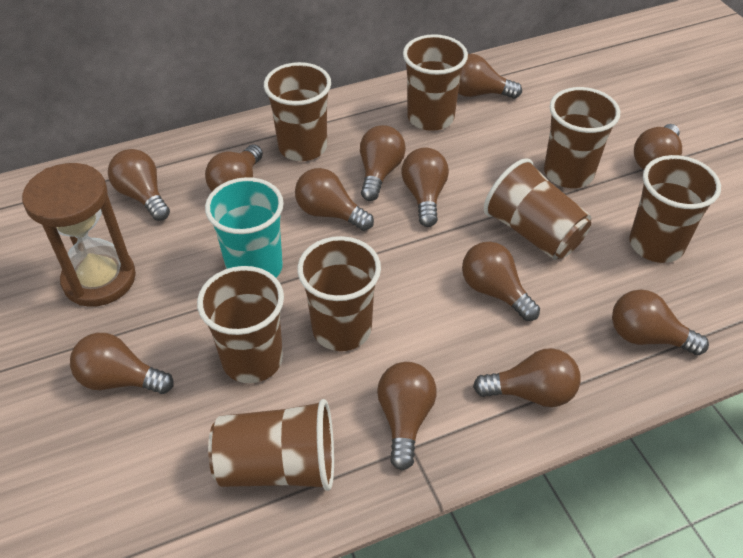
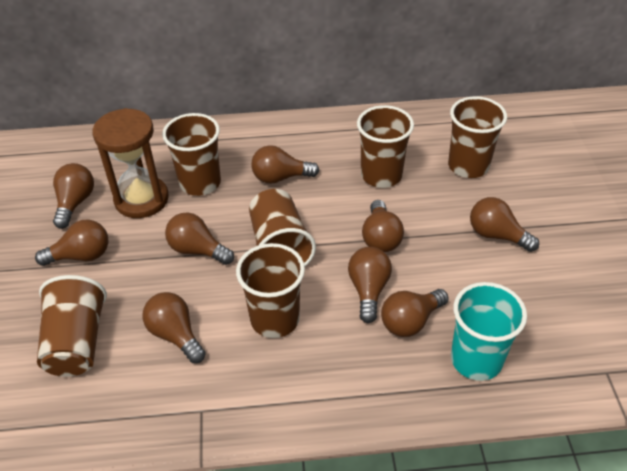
brown cup: 8 -> 6
brown light bulb: 12 -> 9

